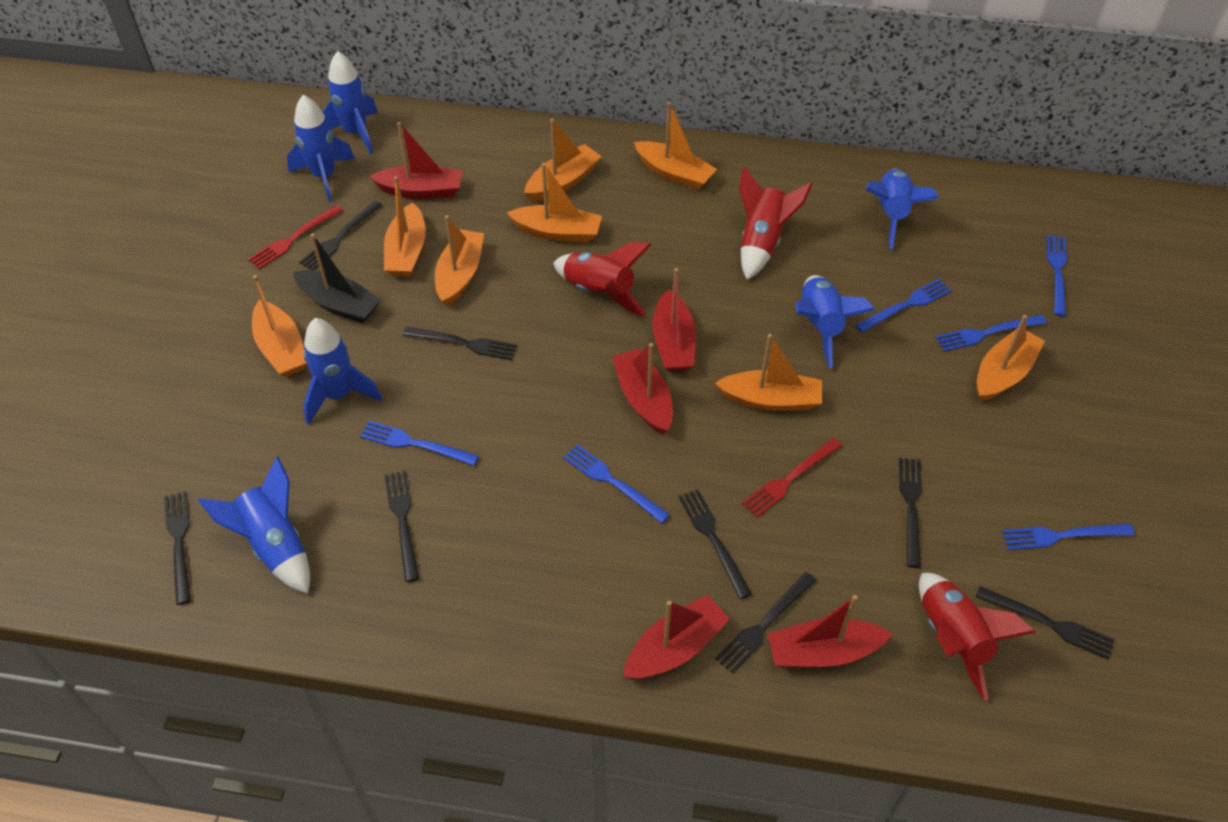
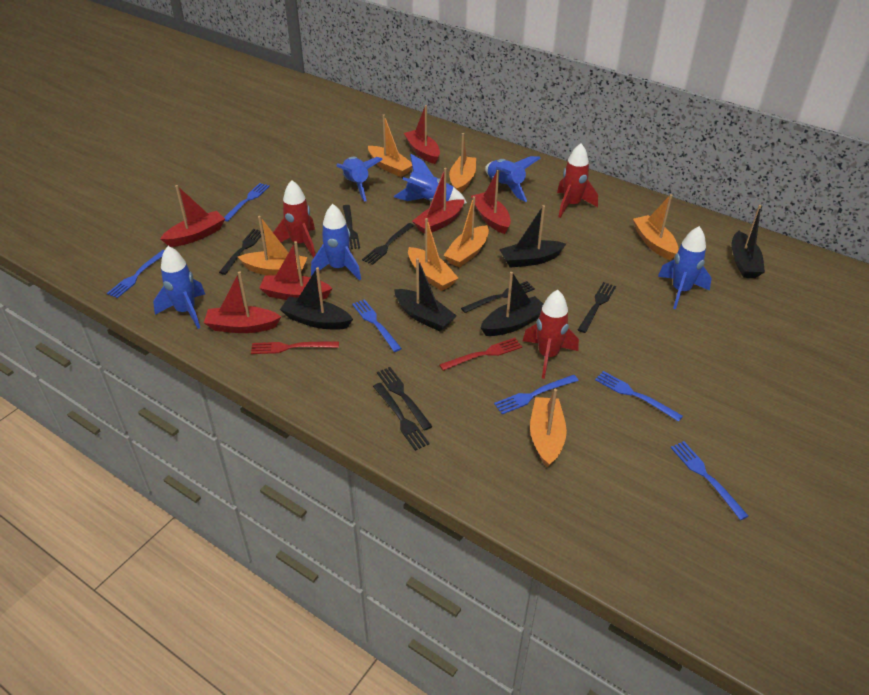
black boat: 1 -> 5
black fork: 8 -> 7
orange boat: 8 -> 7
red boat: 5 -> 6

